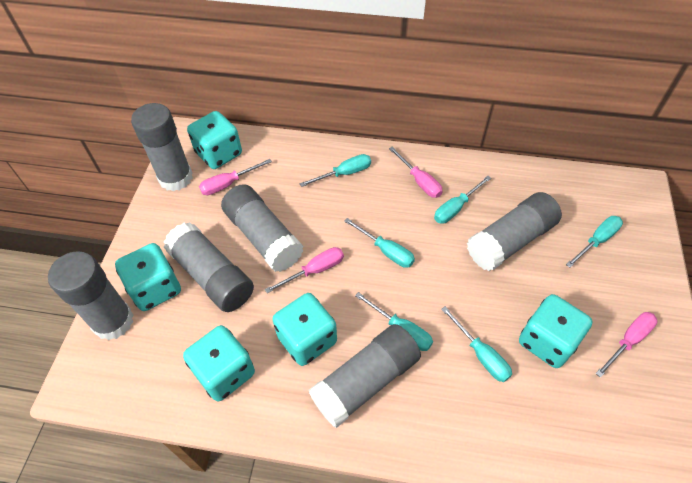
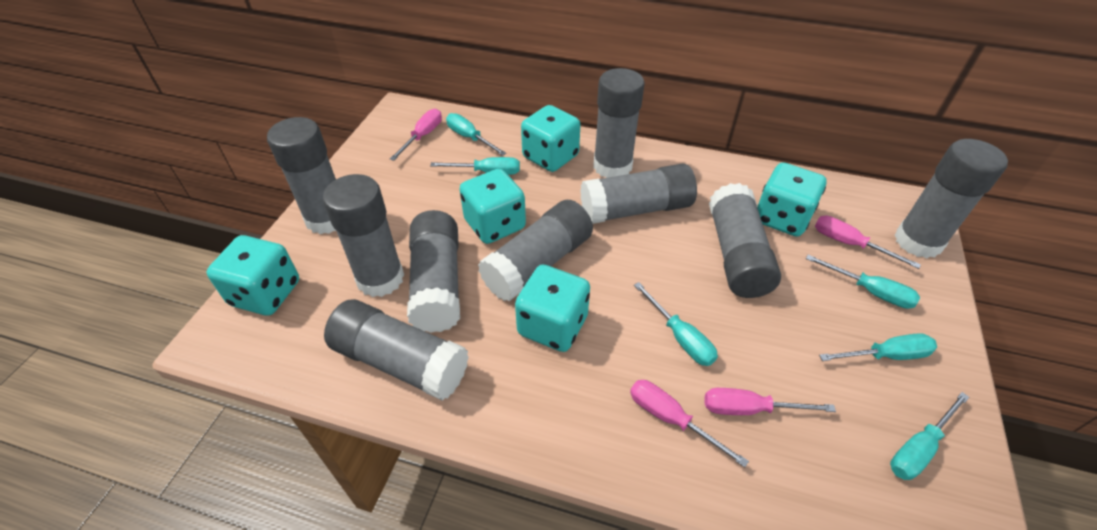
grey glue stick: 6 -> 9

